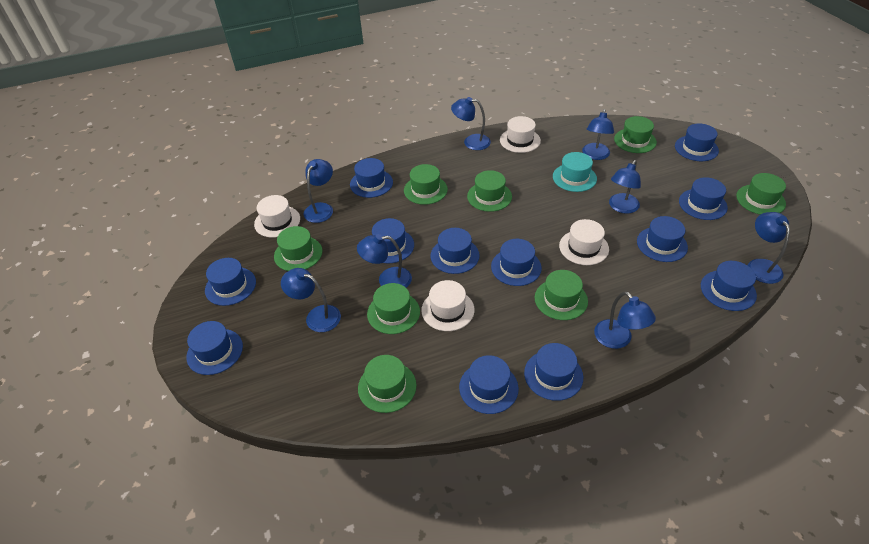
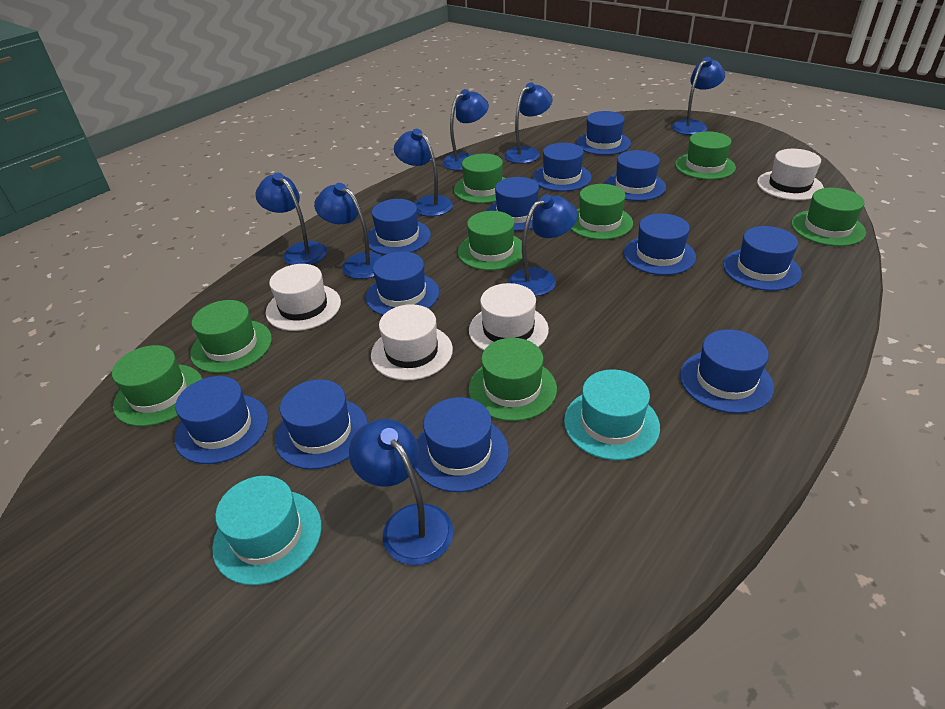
turquoise hat: 1 -> 2

